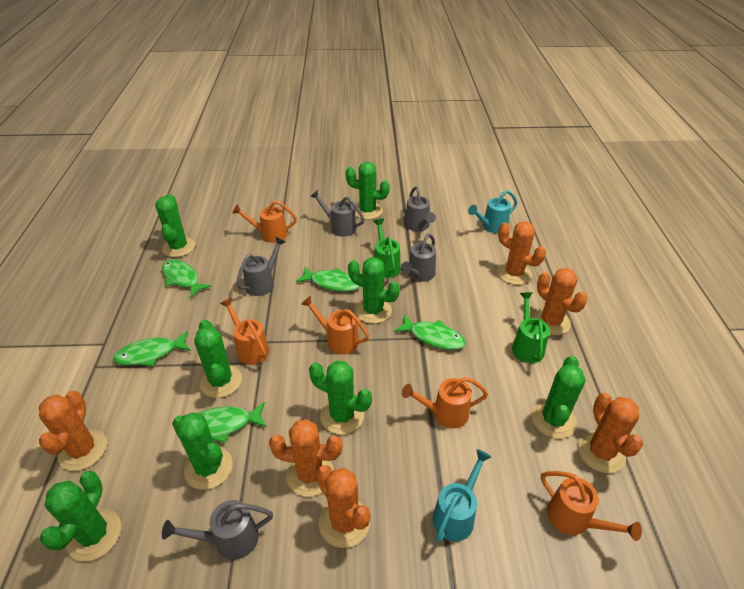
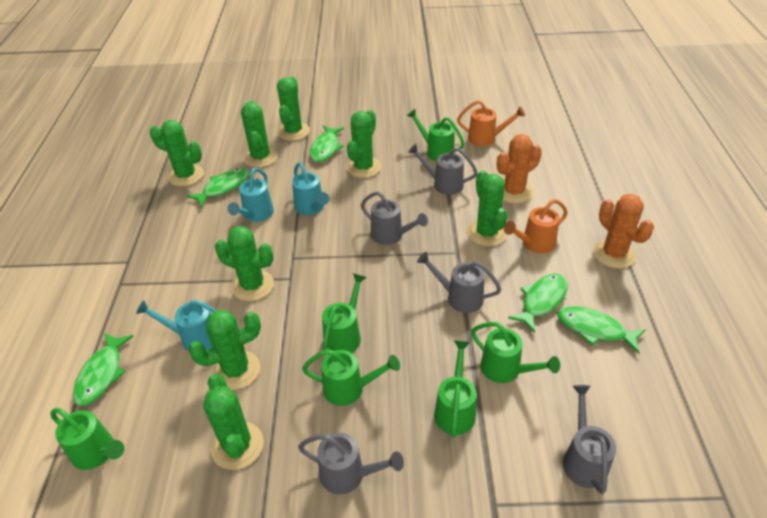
green watering can: 2 -> 6
orange cactus: 6 -> 2
orange watering can: 5 -> 2
turquoise watering can: 2 -> 3

